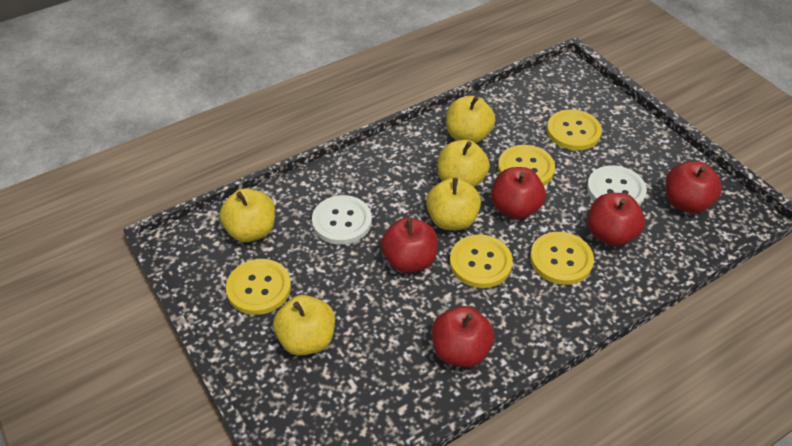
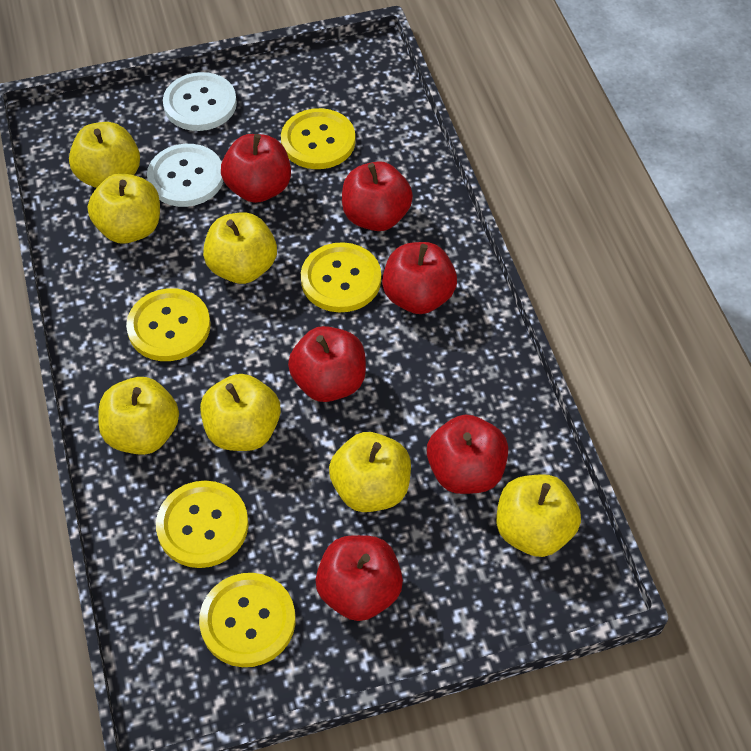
red apple: 5 -> 6
yellow apple: 5 -> 7

